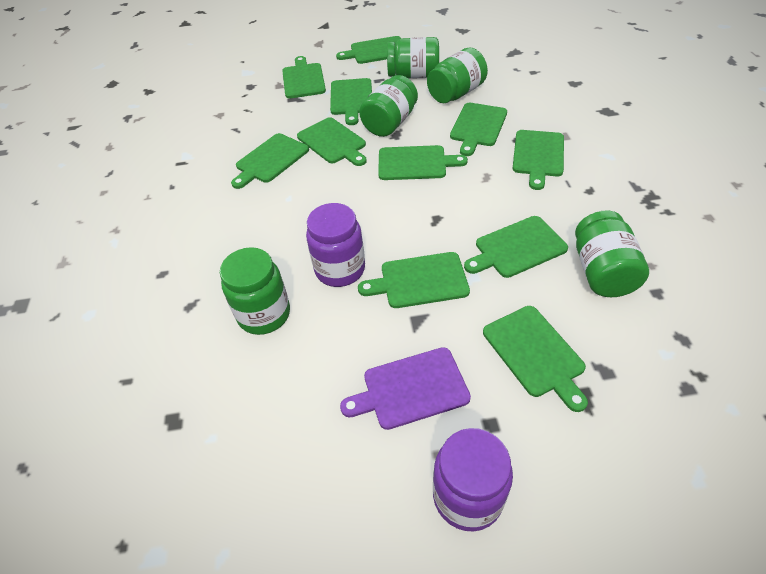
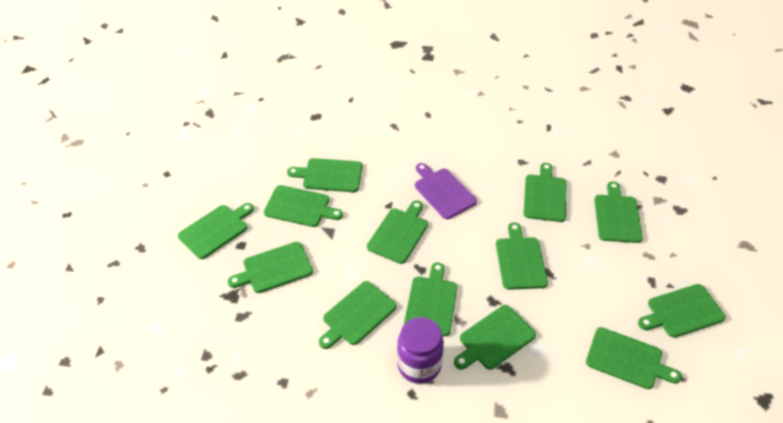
green cutting board: 11 -> 13
green jar: 5 -> 0
purple jar: 2 -> 1

